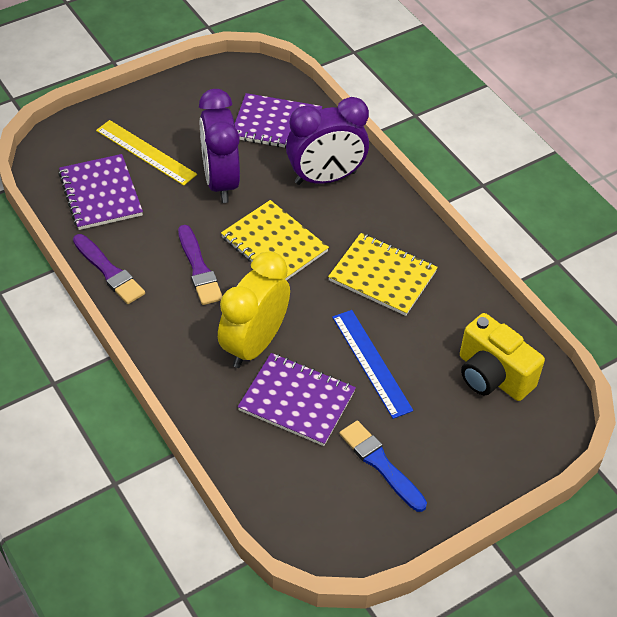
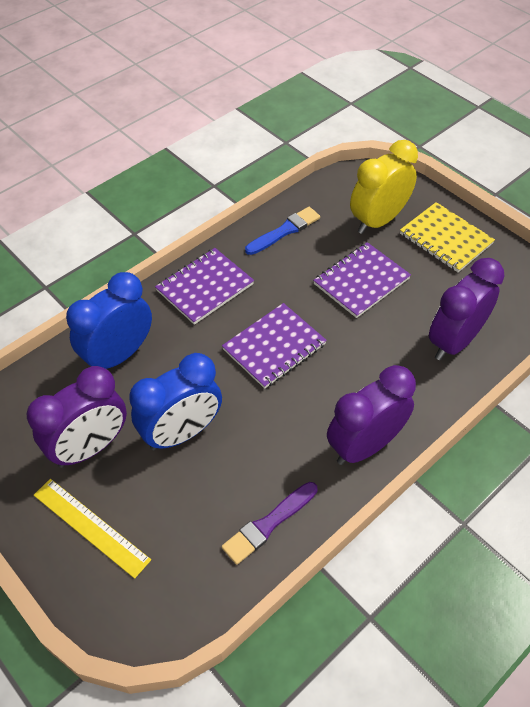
blue clock: 0 -> 2
blue ruler: 1 -> 0
purple brush: 2 -> 1
purple clock: 2 -> 3
yellow camera: 1 -> 0
yellow notebook: 2 -> 1

